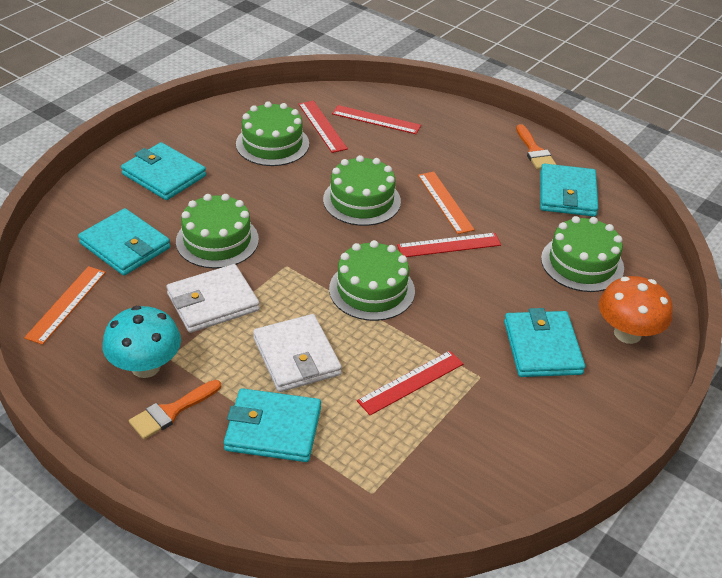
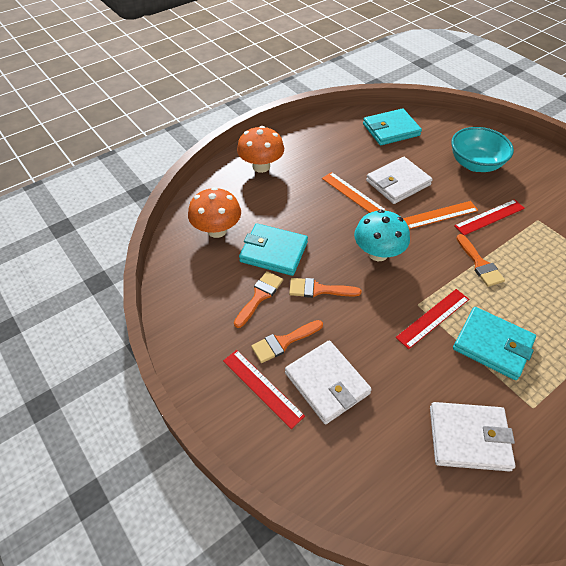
green cake: 5 -> 0
orange brush: 2 -> 4
orange mushroom: 1 -> 2
red ruler: 4 -> 3
turquoise bowl: 0 -> 1
turquoise wallet: 5 -> 3
white wallet: 2 -> 3

